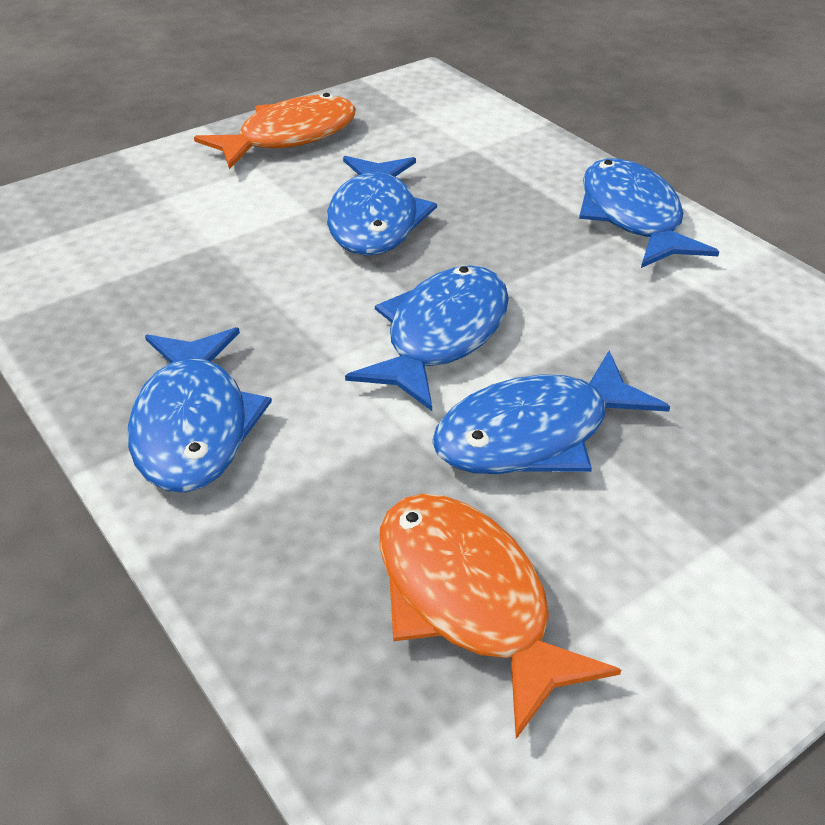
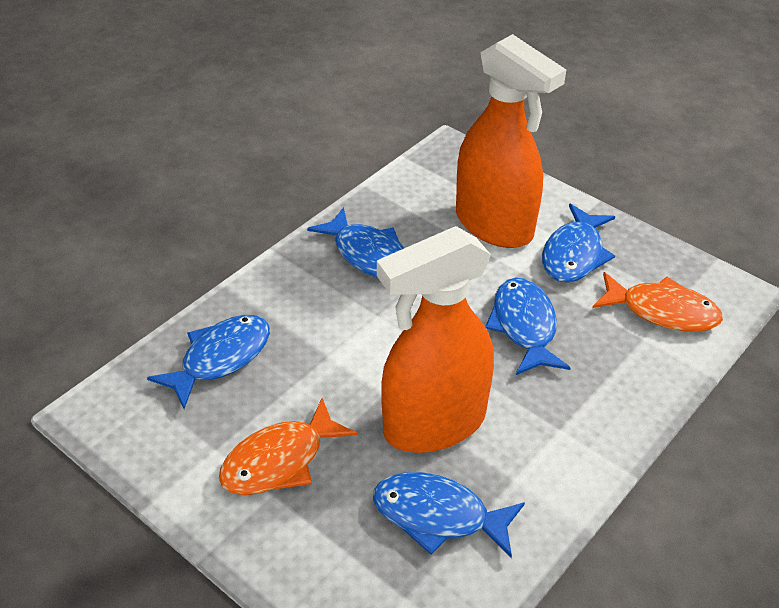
orange spray bottle: 0 -> 2

